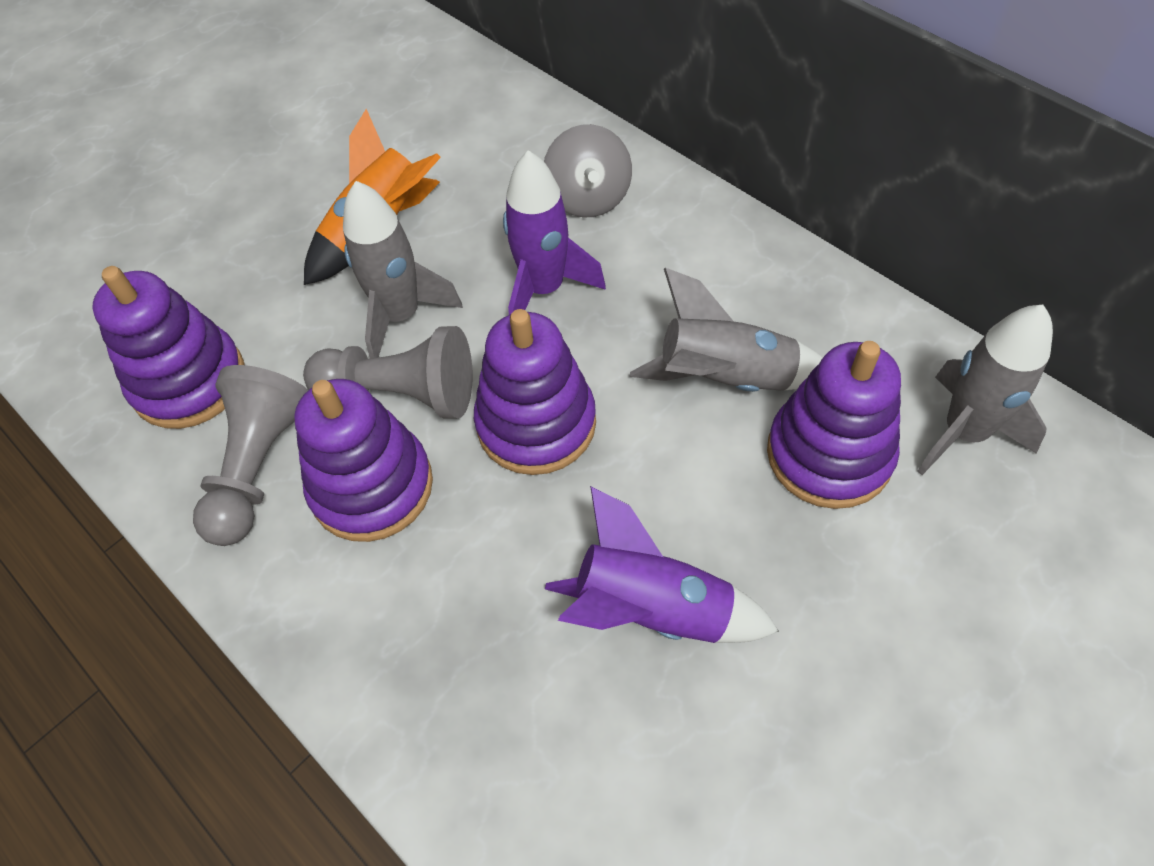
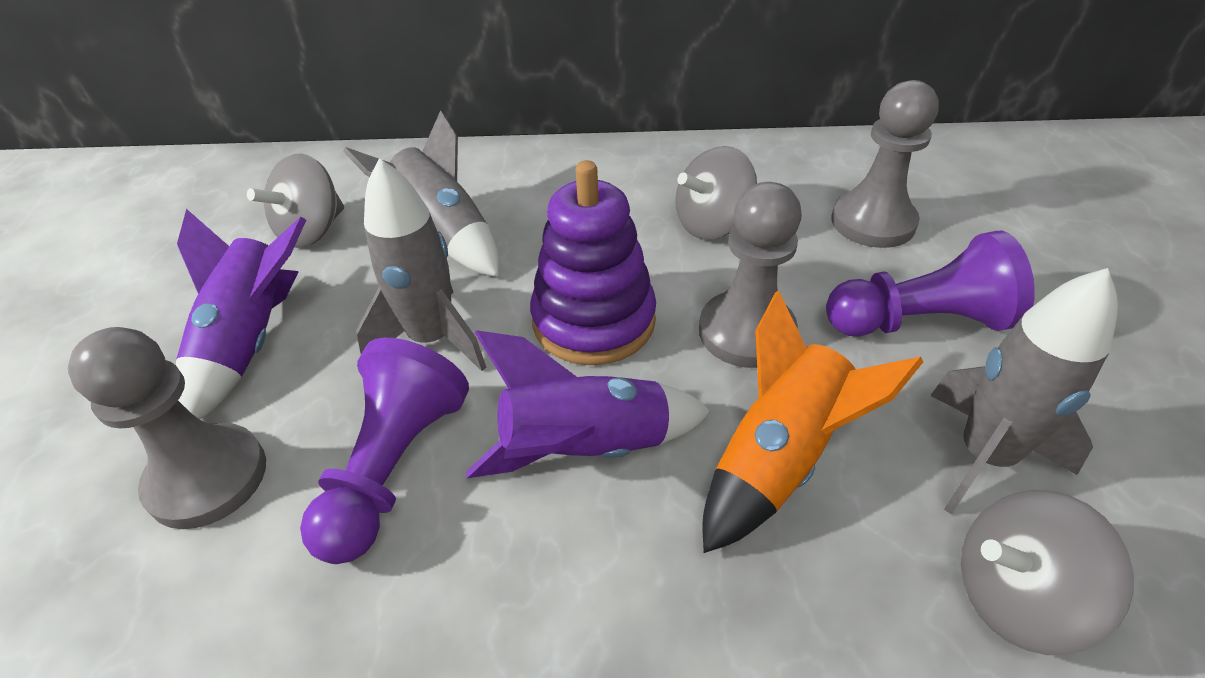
grey pawn: 2 -> 3
grey spinning top: 1 -> 3
purple pawn: 0 -> 2
purple stacking toy: 4 -> 1

